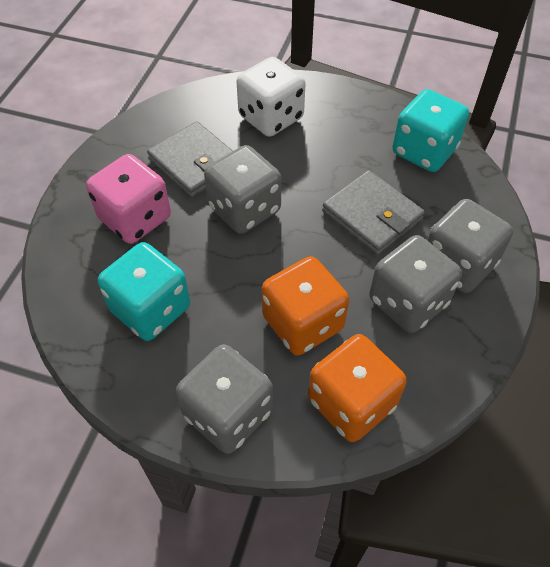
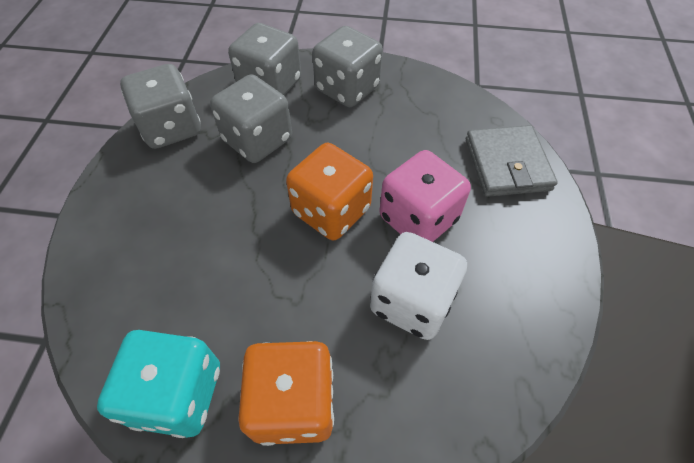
grey wallet: 2 -> 1
turquoise dice: 2 -> 1

